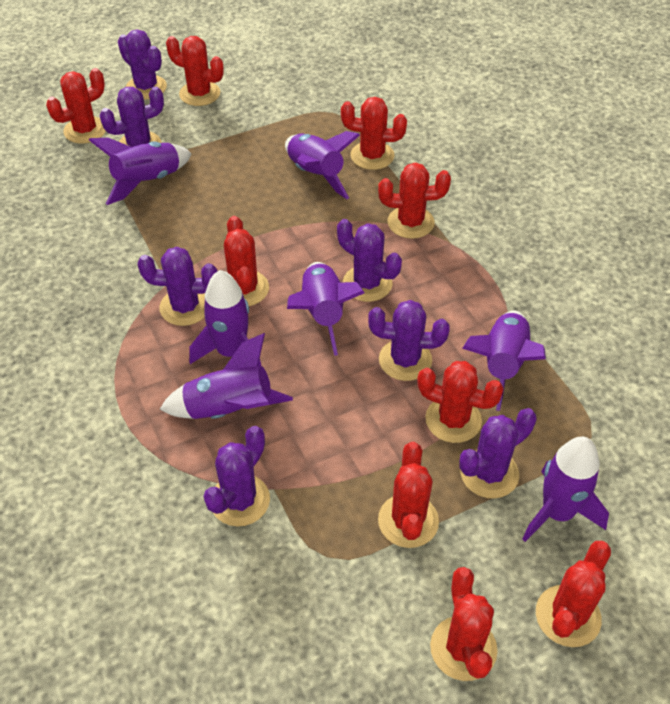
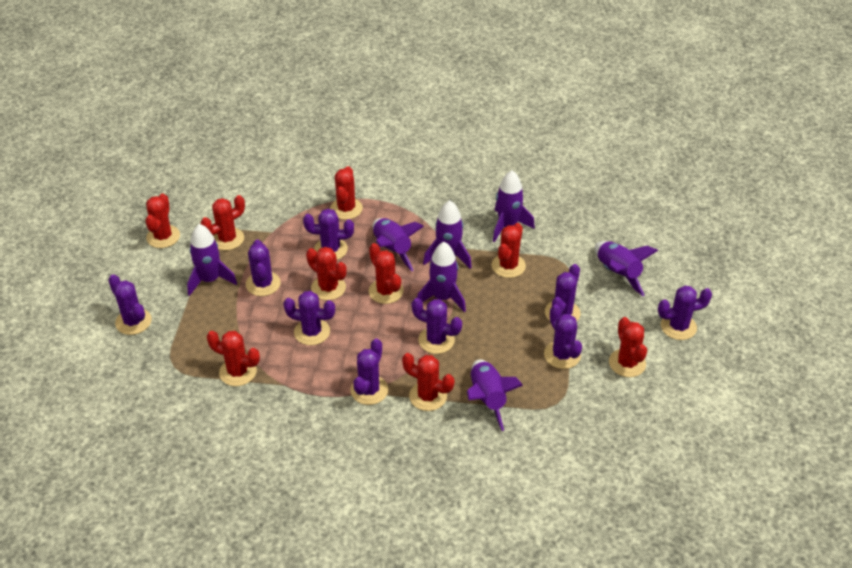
purple cactus: 7 -> 9

